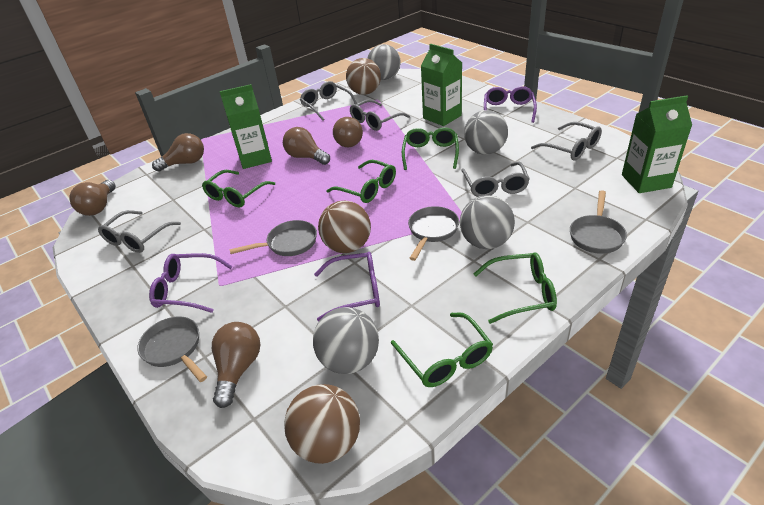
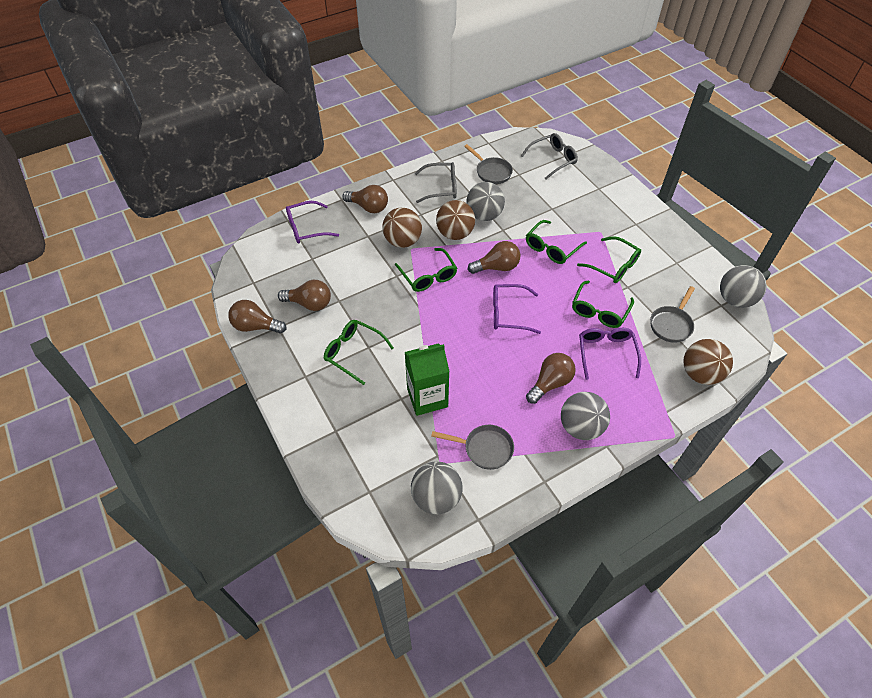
green carton: 3 -> 1
grey glasses: 5 -> 2
grey pan: 4 -> 3

